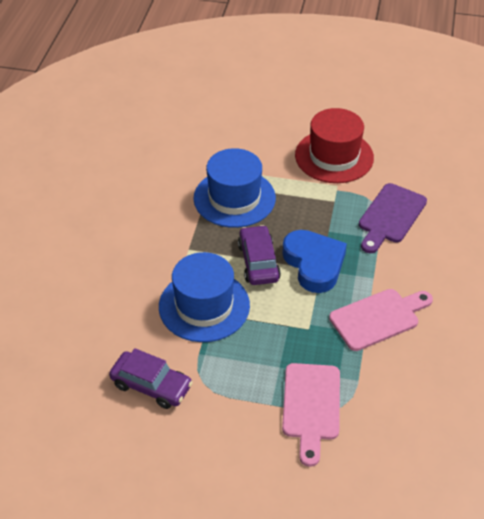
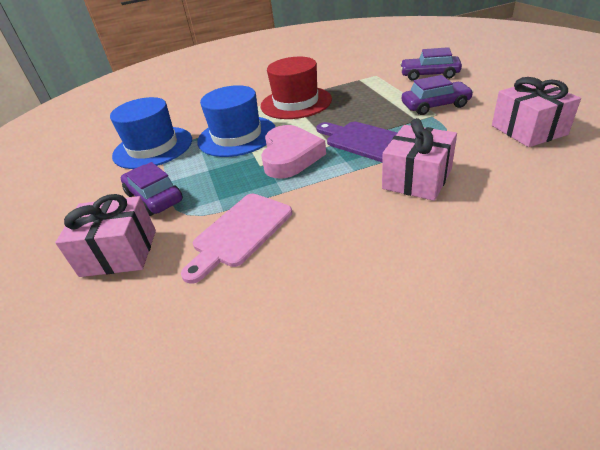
blue heart: 1 -> 0
pink cutting board: 2 -> 1
pink gift: 0 -> 3
pink heart: 0 -> 1
purple car: 2 -> 3

